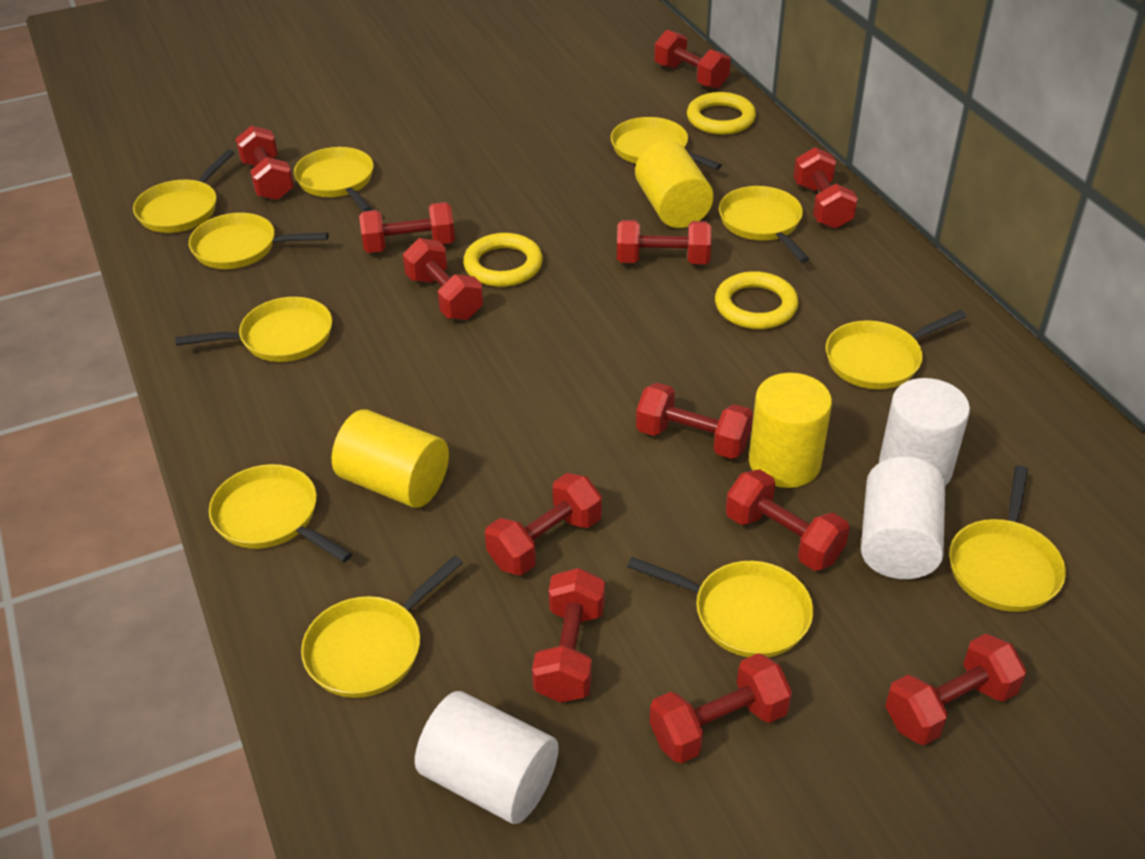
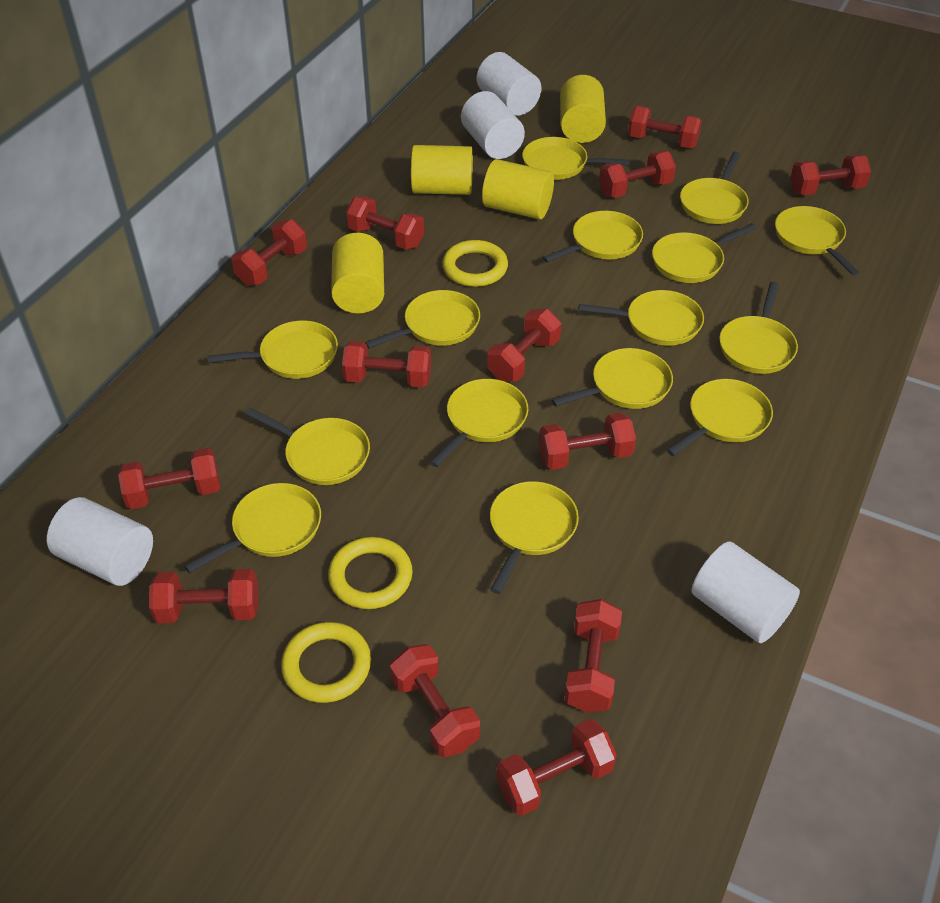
red dumbbell: 12 -> 13
white cylinder: 3 -> 4
yellow cylinder: 3 -> 4
yellow pan: 11 -> 15

